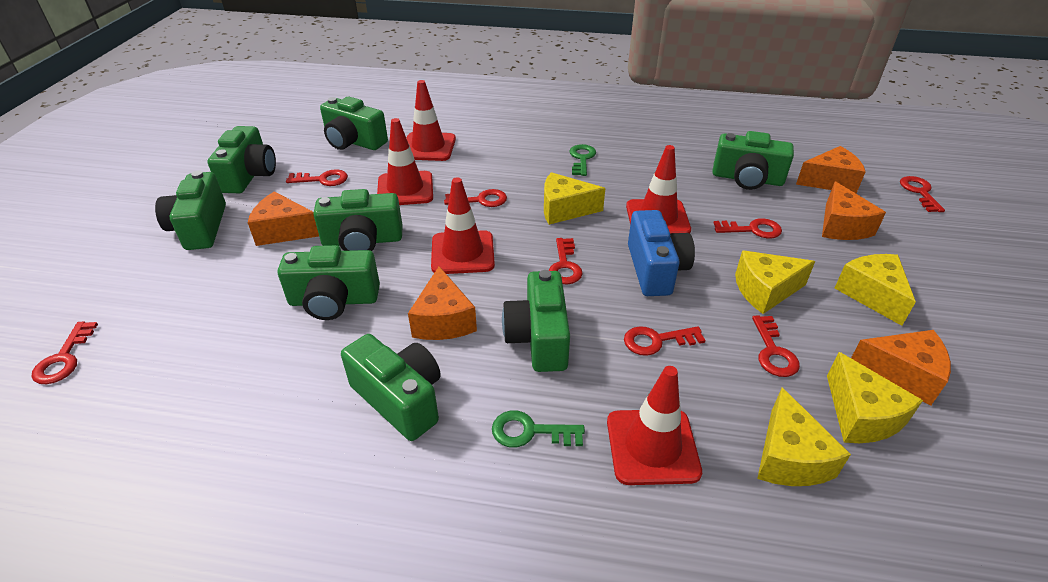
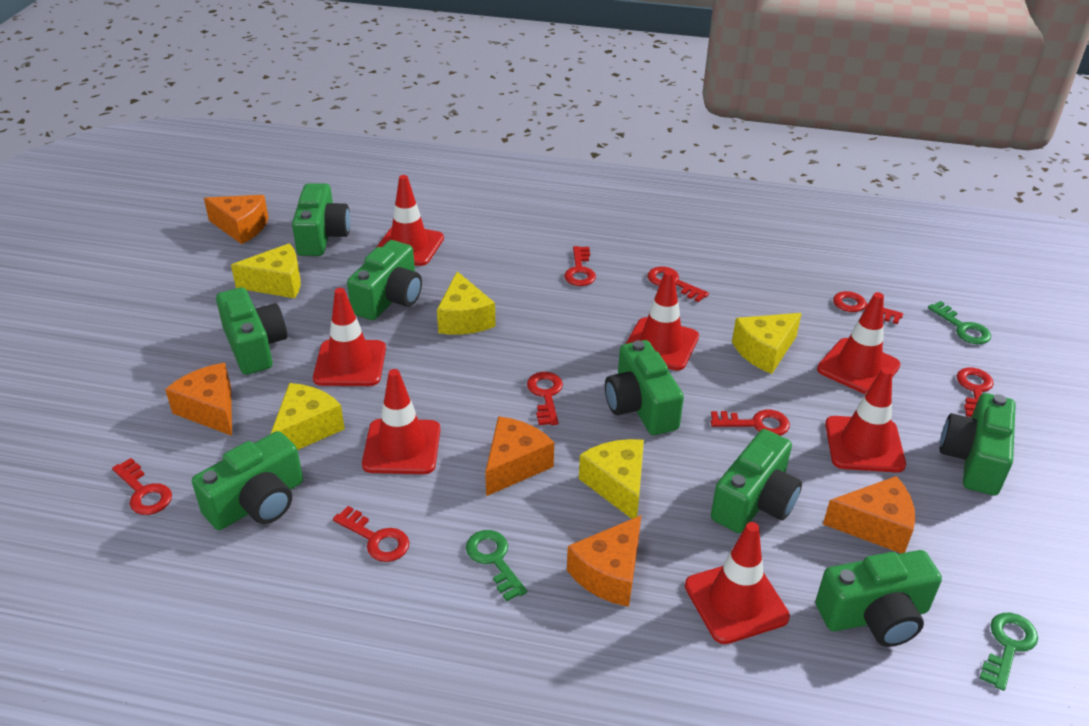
blue camera: 1 -> 0
green key: 2 -> 3
red traffic cone: 5 -> 7

